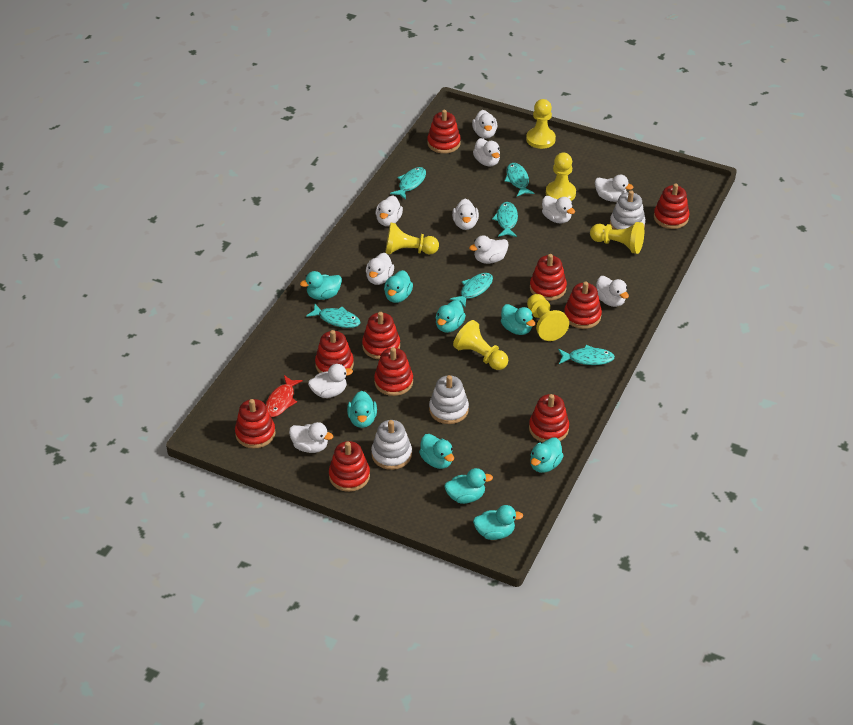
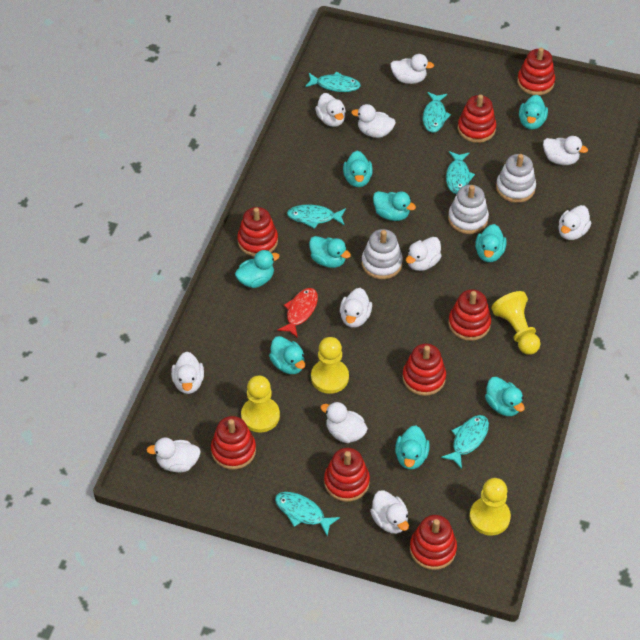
red stacking toy: 10 -> 8
yellow pawn: 6 -> 4

